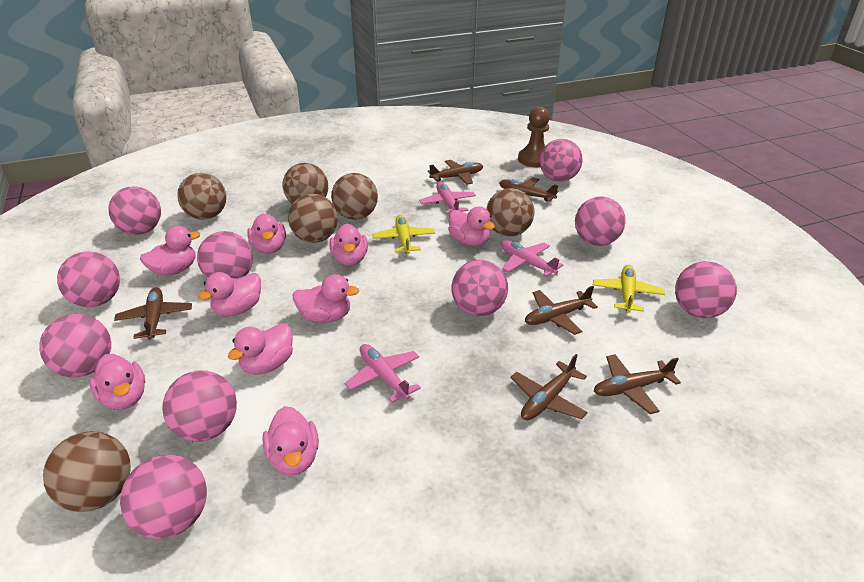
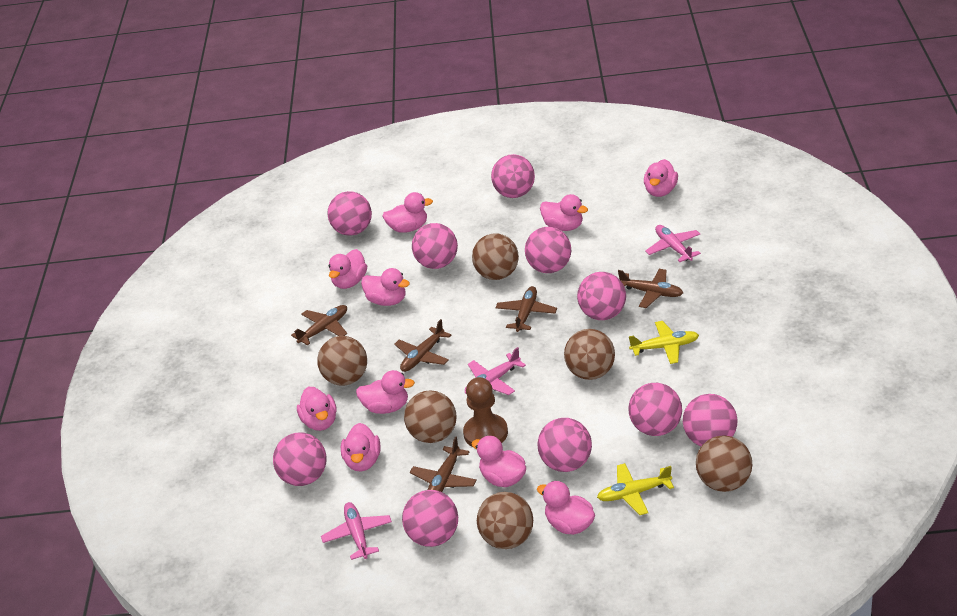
brown plane: 6 -> 5
pink duck: 9 -> 10

